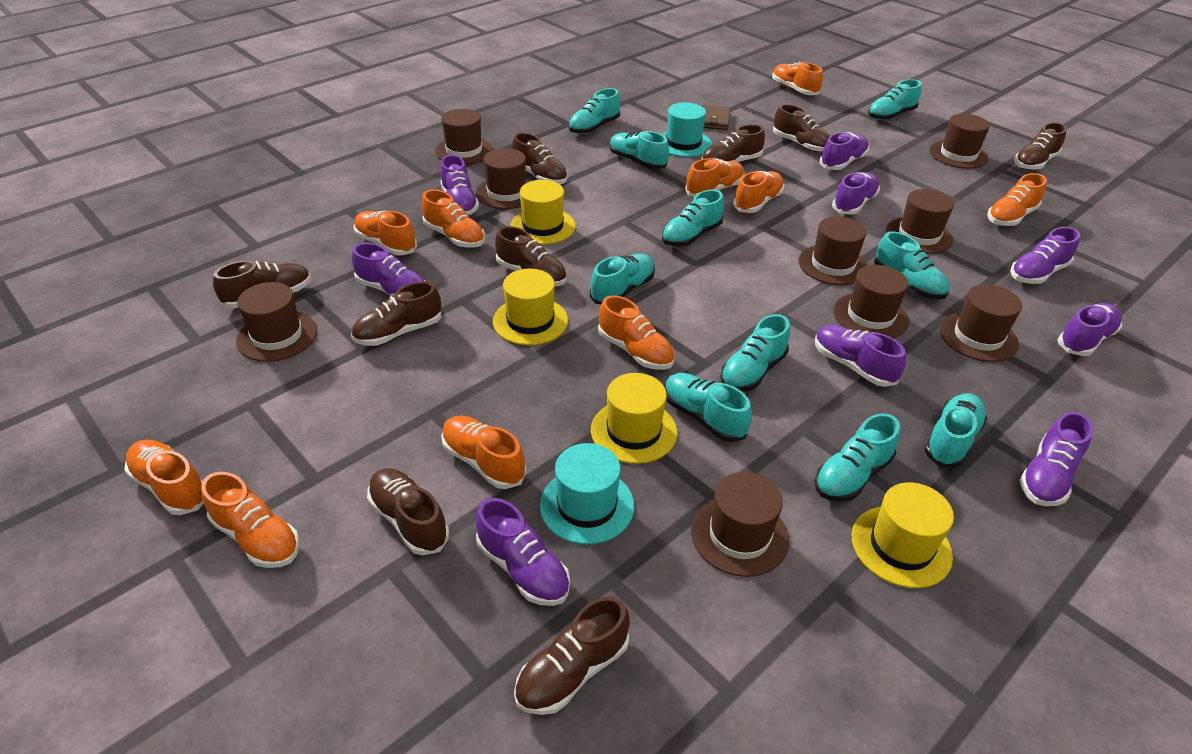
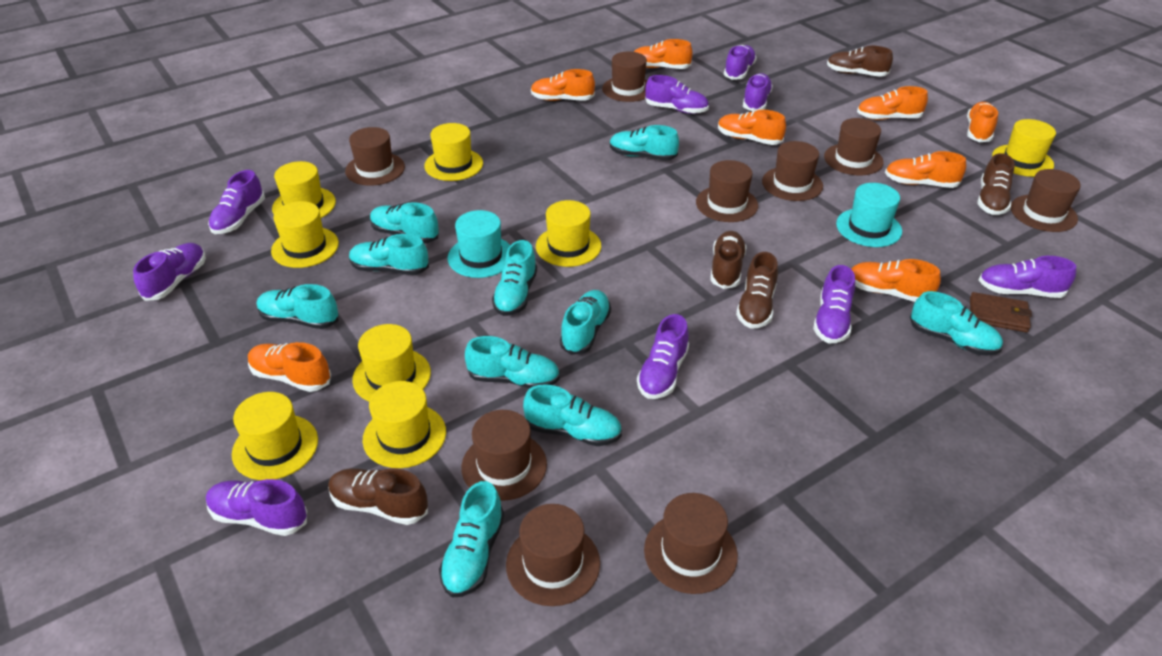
brown shoe: 9 -> 5
orange shoe: 10 -> 8
yellow hat: 4 -> 8

